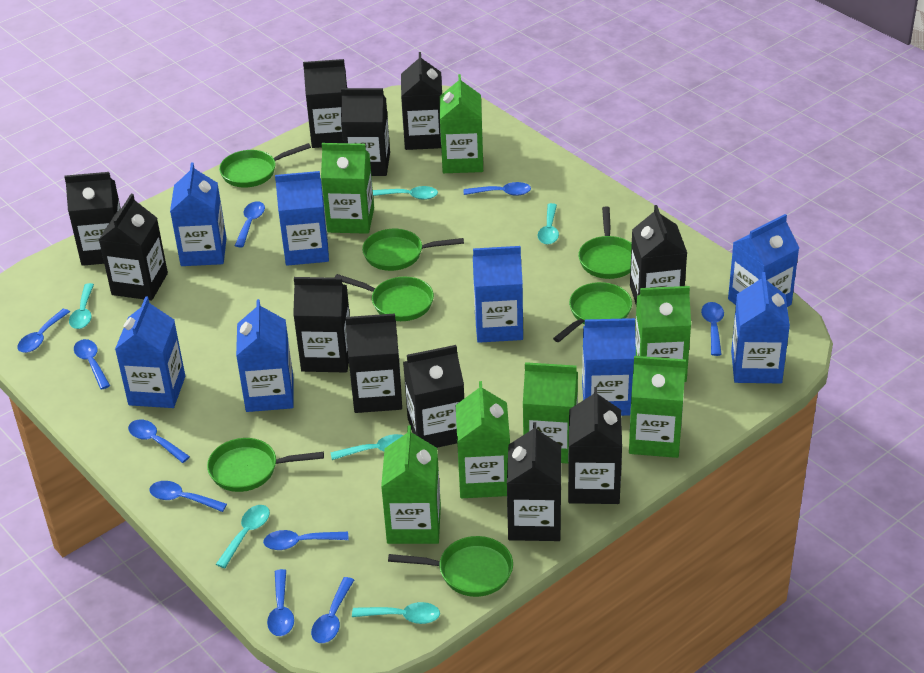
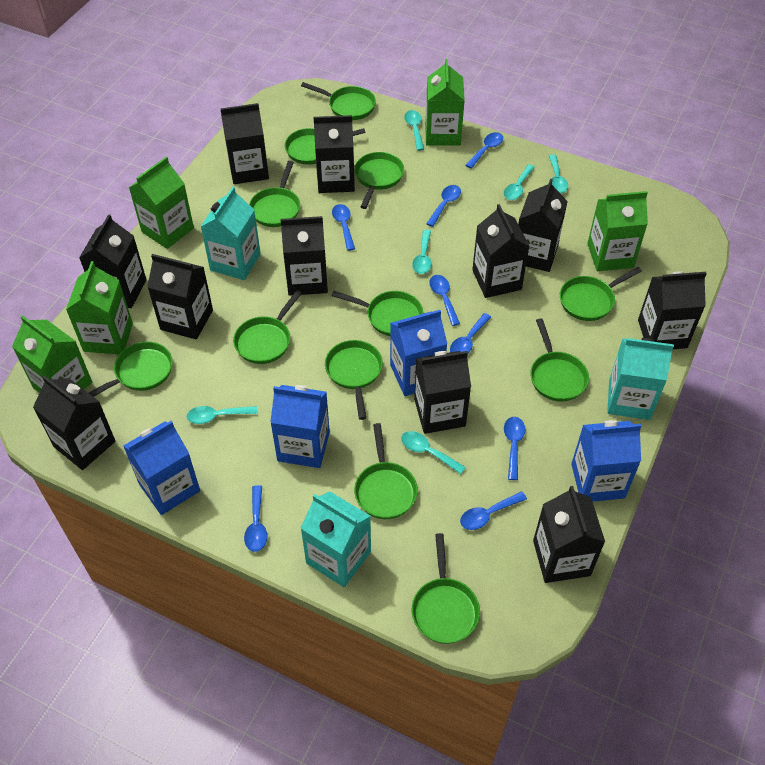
blue carton: 8 -> 4
blue spoon: 10 -> 8
green carton: 7 -> 5
green pan: 7 -> 12
turquoise carton: 0 -> 3

